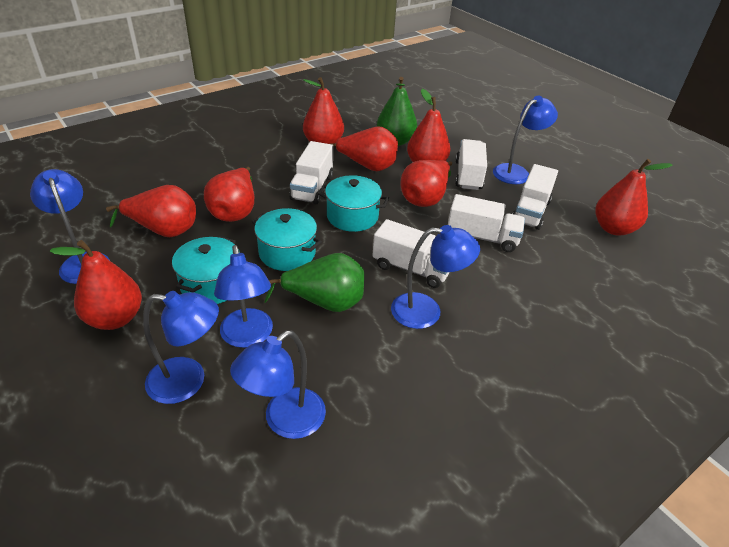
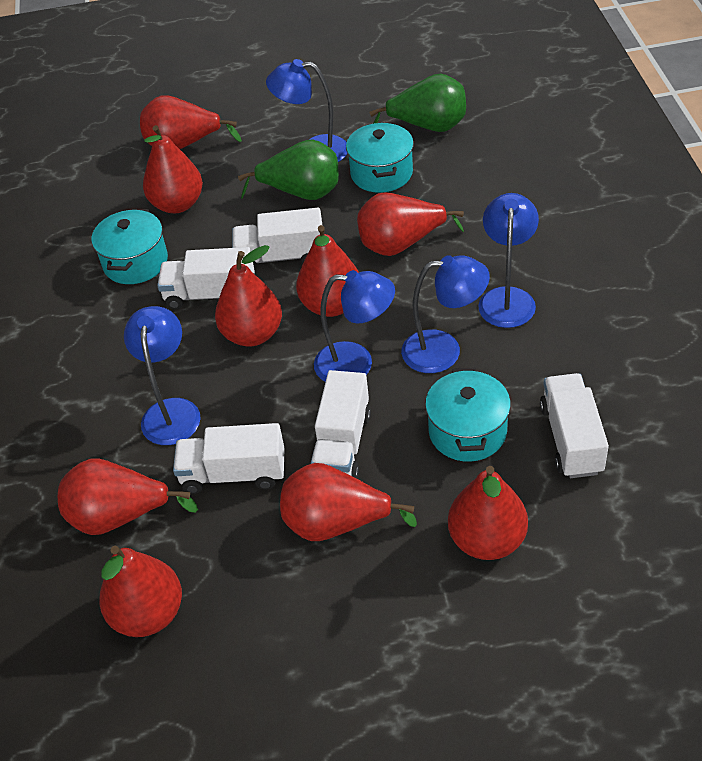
blue lamp: 6 -> 5
red pear: 8 -> 9

